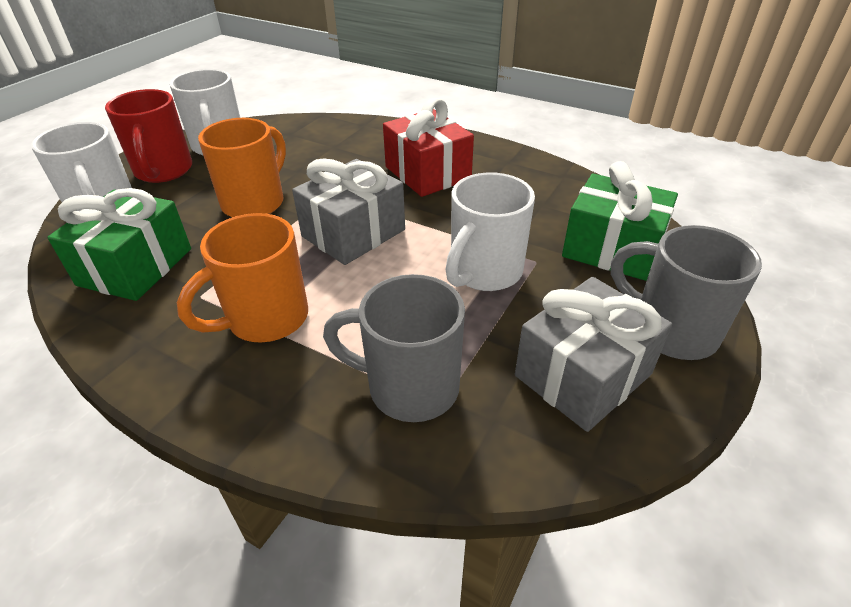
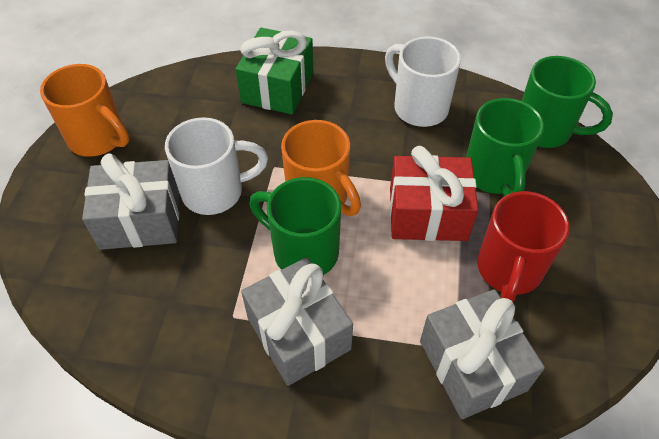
green gift: 2 -> 1
green mug: 0 -> 3
grey gift: 2 -> 3
grey mug: 2 -> 0
white mug: 3 -> 2

